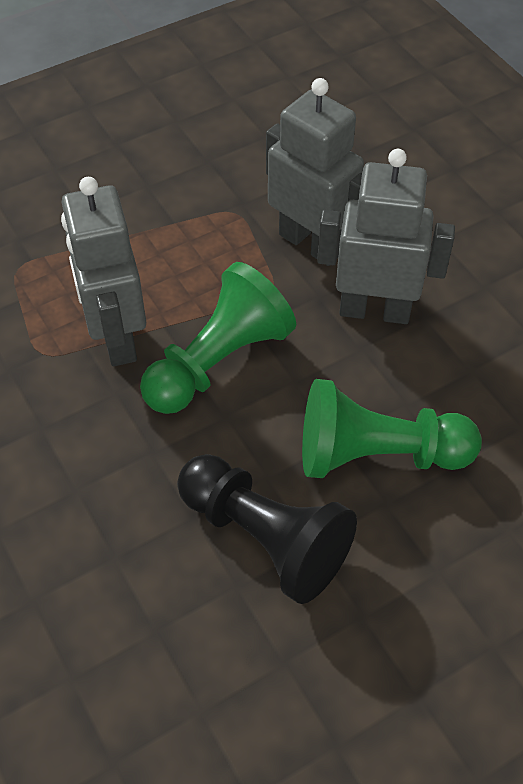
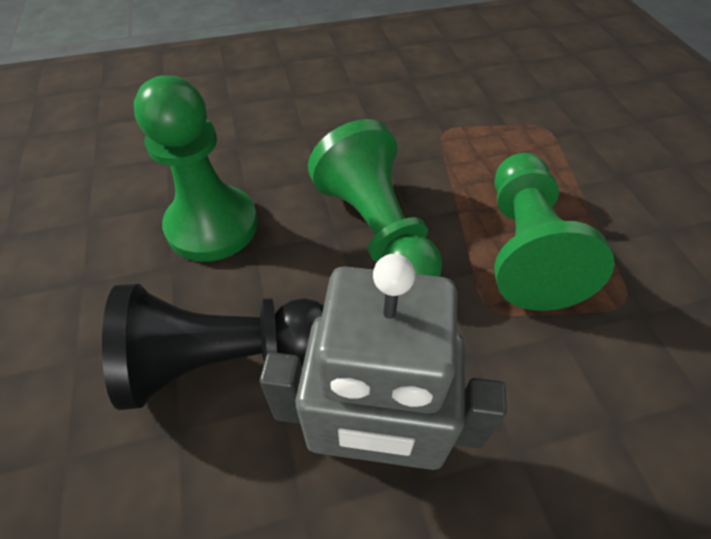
green pawn: 2 -> 3
grey robot: 3 -> 1

